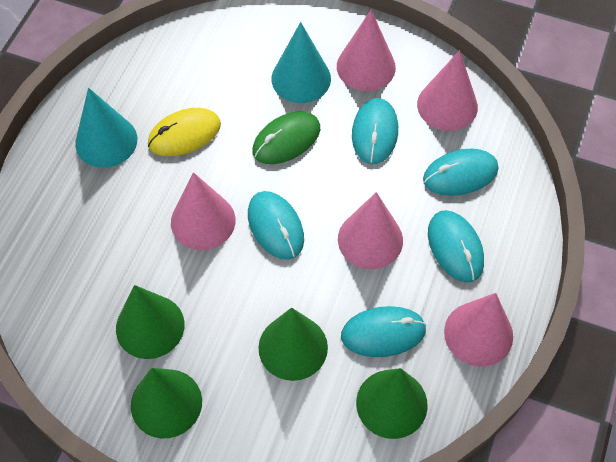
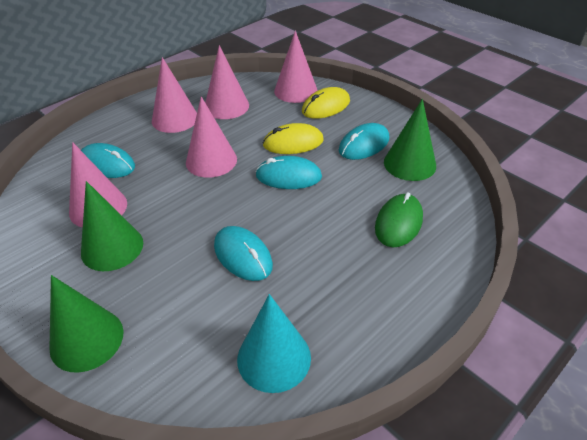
green cone: 4 -> 3
turquoise cone: 2 -> 1
turquoise mouse: 5 -> 4
yellow mouse: 1 -> 2

